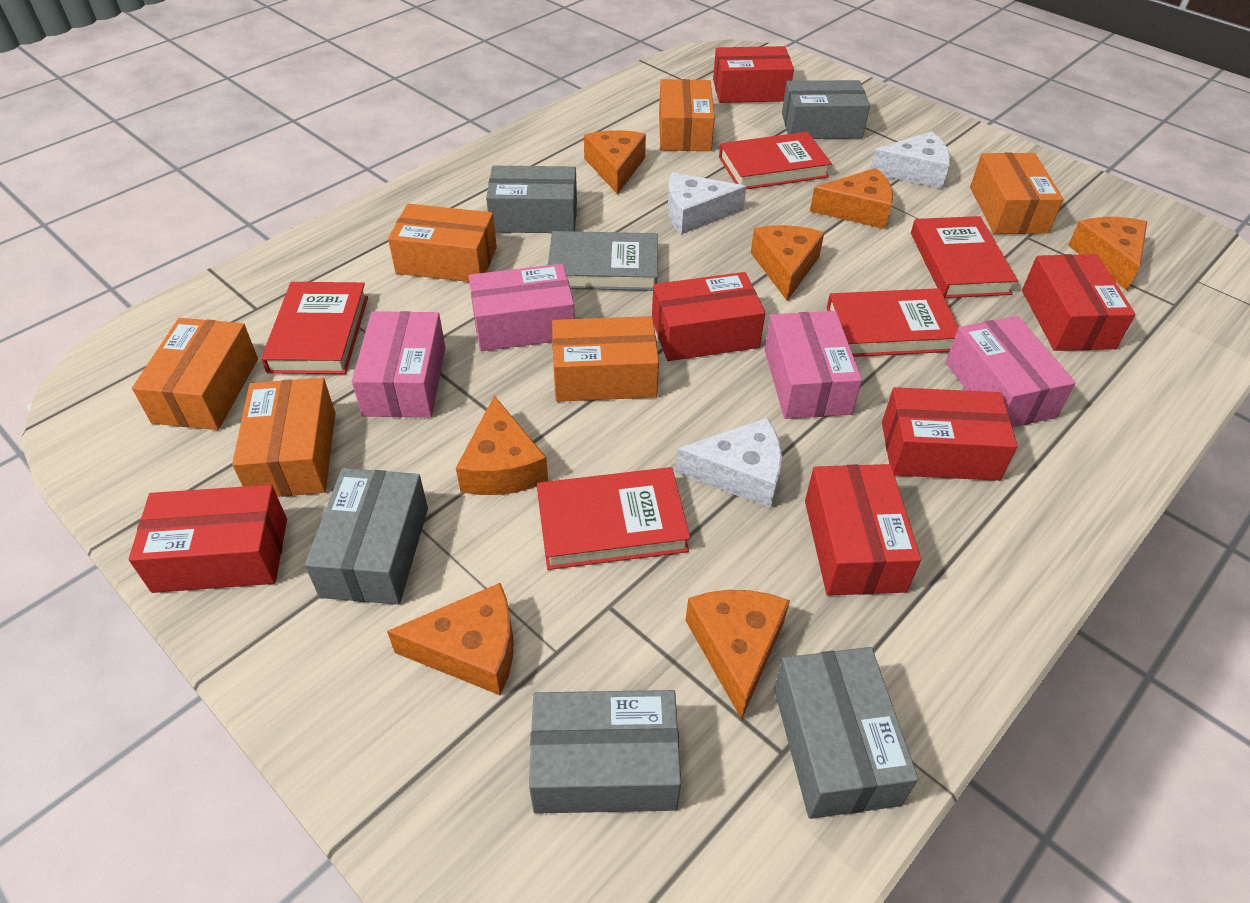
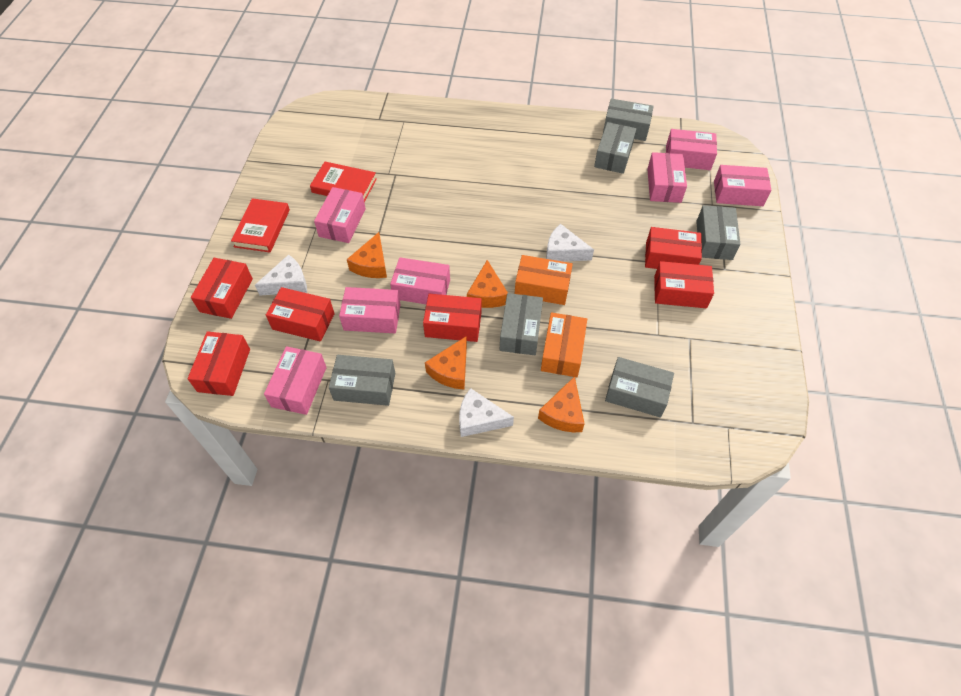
grey book: 1 -> 0
grey box: 5 -> 6
orange box: 6 -> 2
orange cheese: 7 -> 4
pink box: 4 -> 7
red book: 5 -> 2

